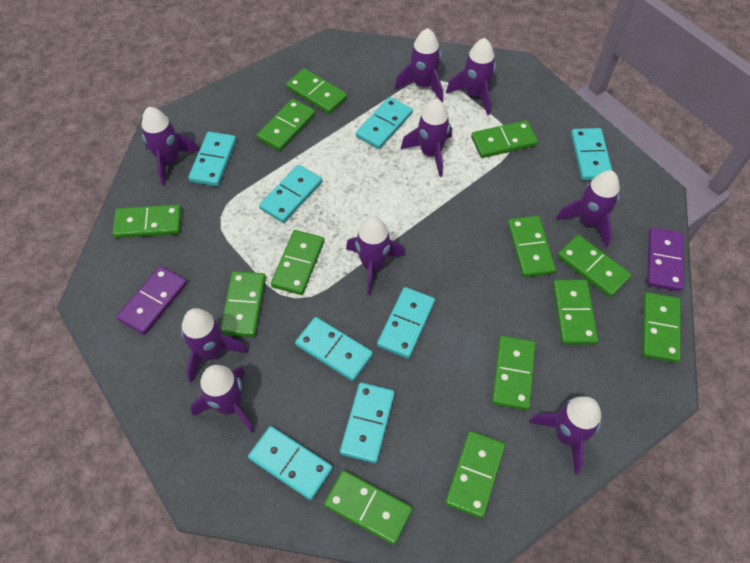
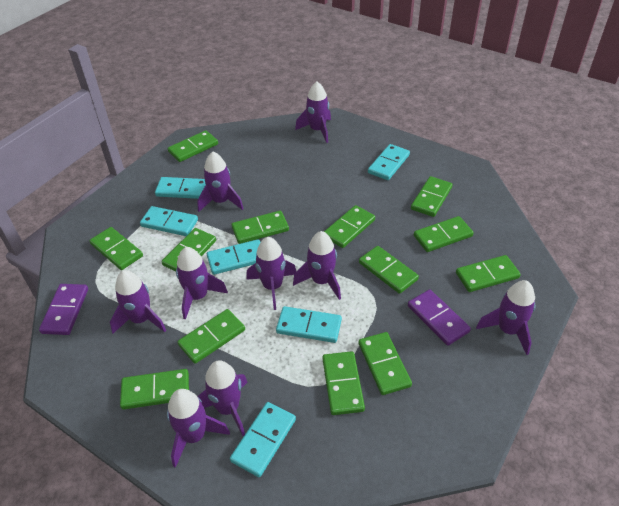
turquoise domino: 8 -> 6

